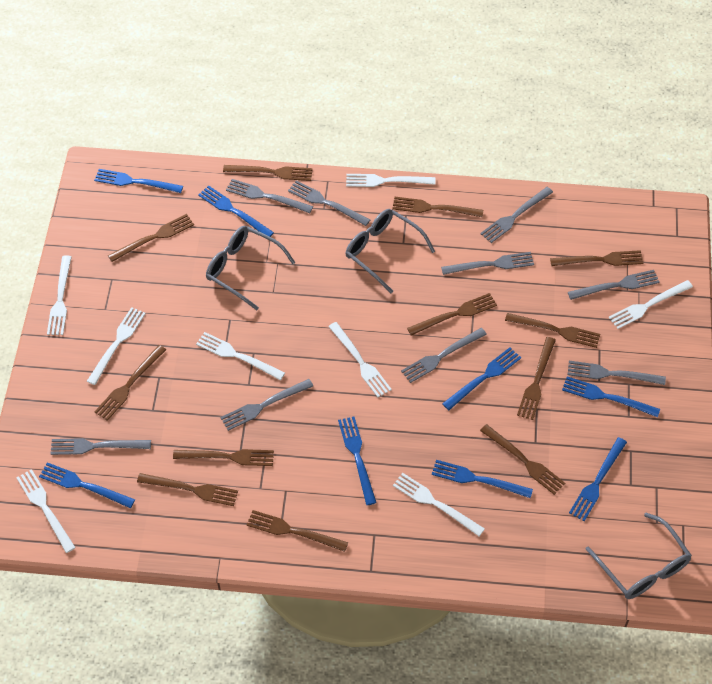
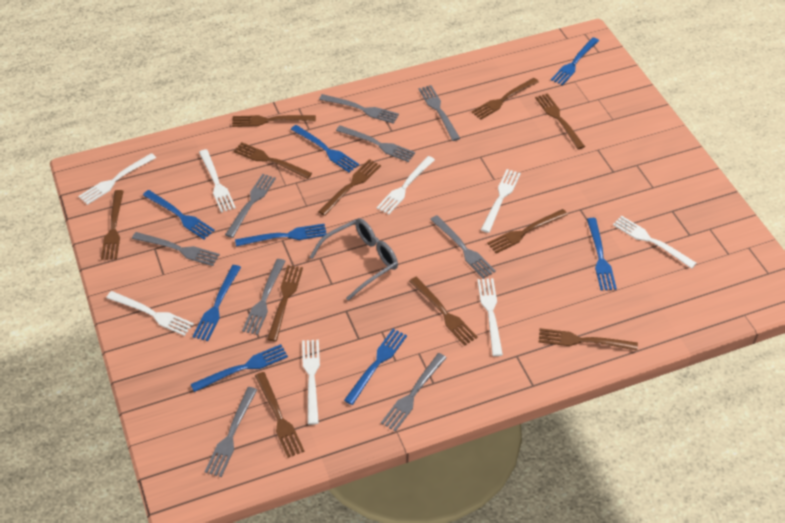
brown fork: 12 -> 11
grey glasses: 3 -> 1

